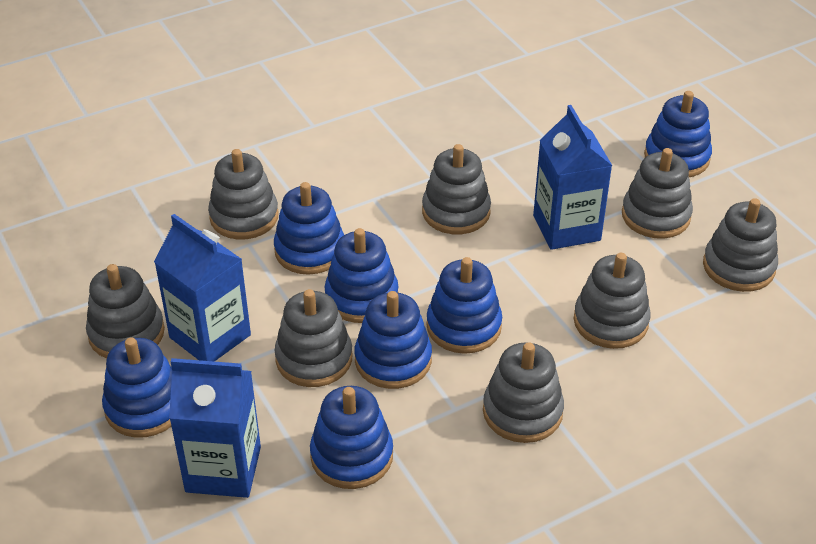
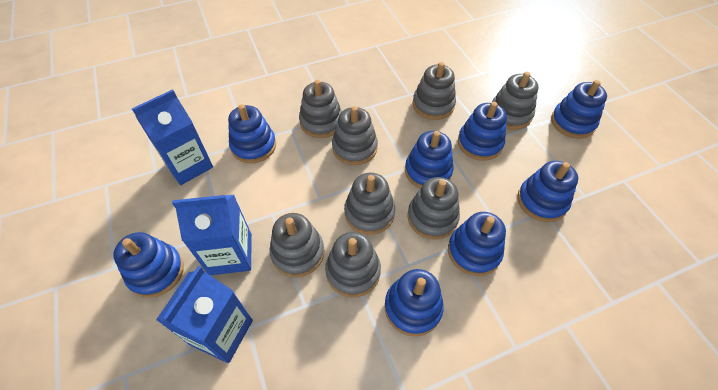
blue stacking toy: 7 -> 8

